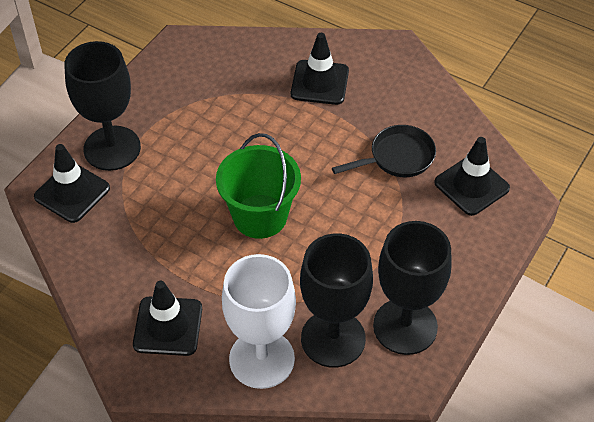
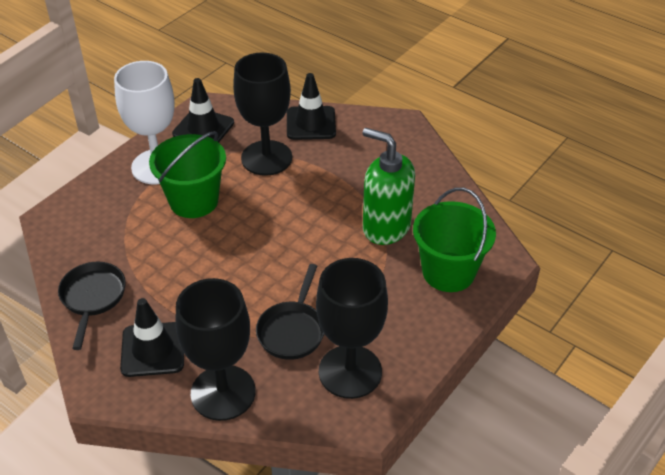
black pan: 1 -> 2
black traffic cone: 4 -> 3
green bucket: 1 -> 2
green soap dispenser: 0 -> 1

